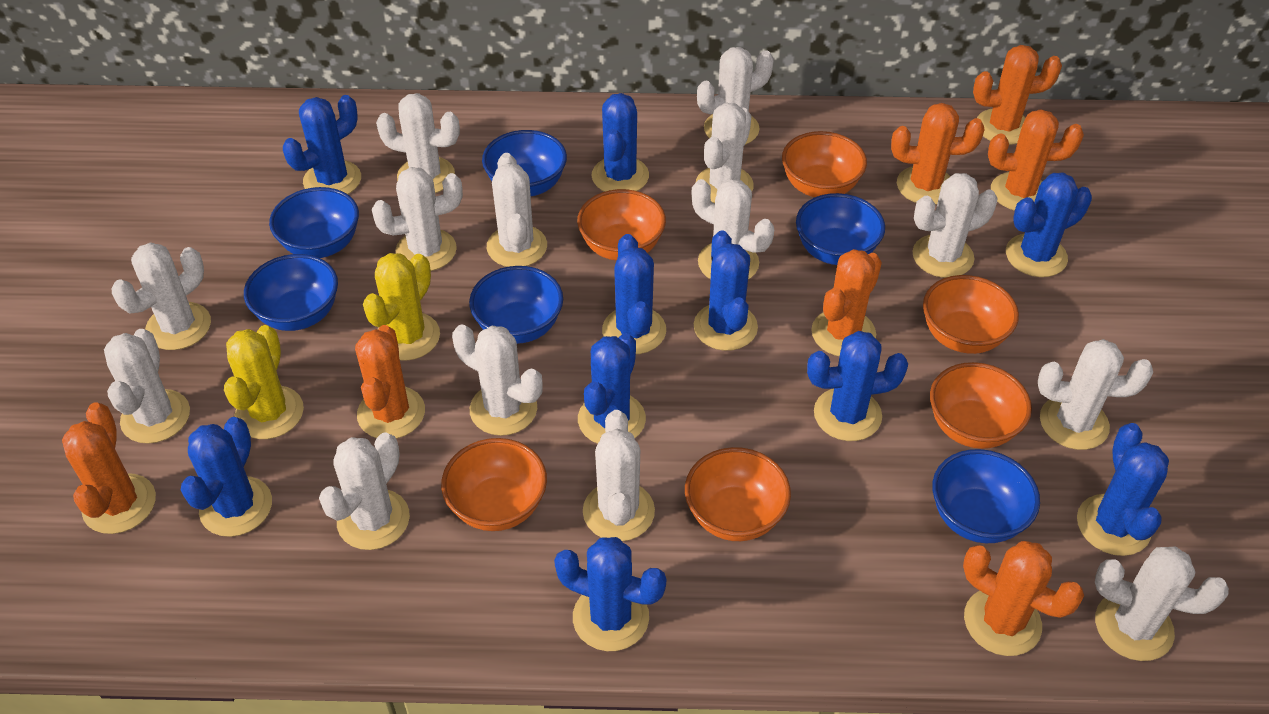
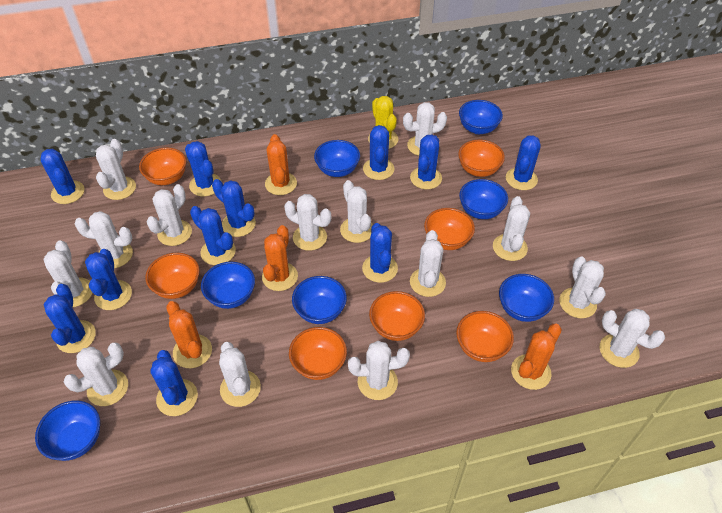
blue bowl: 6 -> 7
blue cactus: 10 -> 11
orange bowl: 6 -> 7
orange cactus: 7 -> 4
yellow cactus: 2 -> 1

